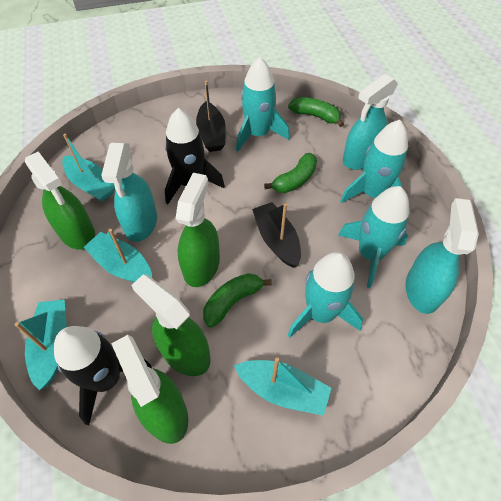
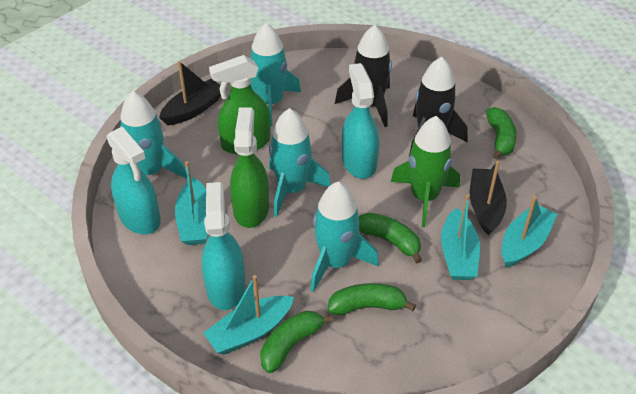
green banana: 3 -> 4
green rocket: 0 -> 1
green spray bottle: 4 -> 2

